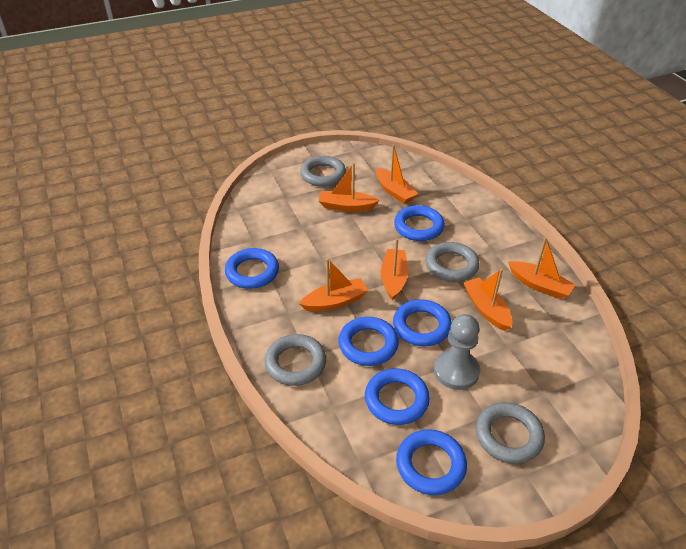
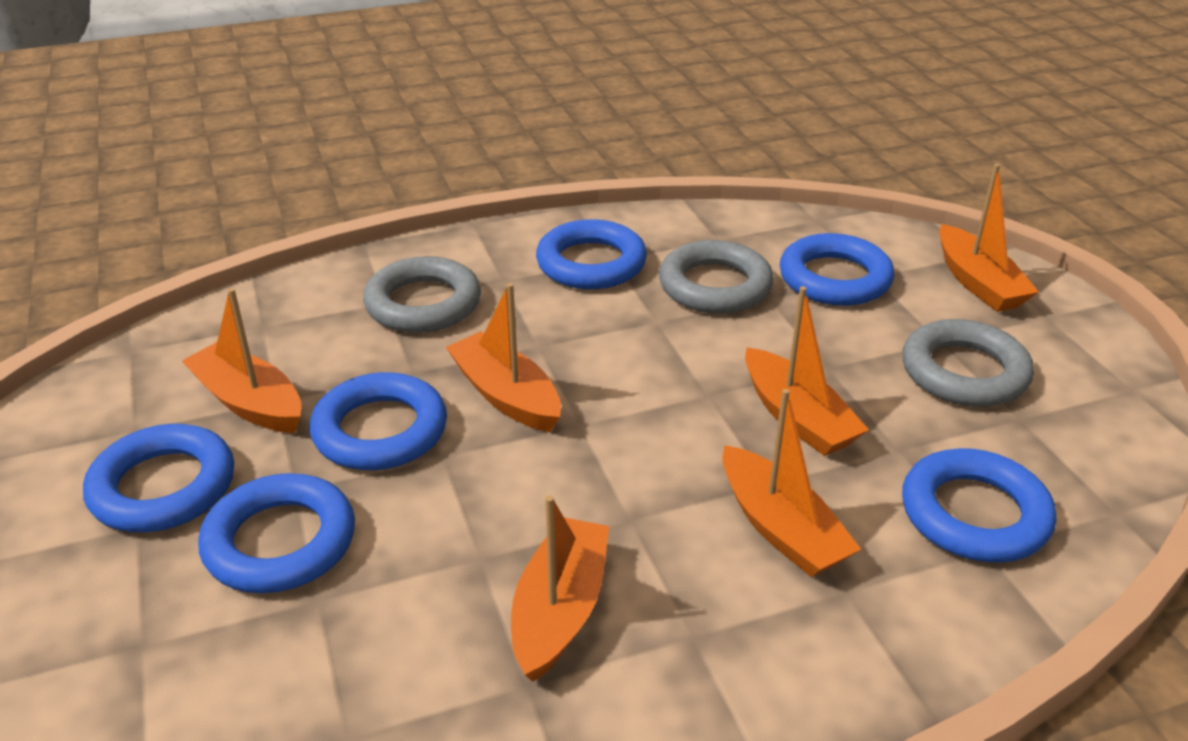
grey pawn: 1 -> 0
grey ring: 4 -> 3

